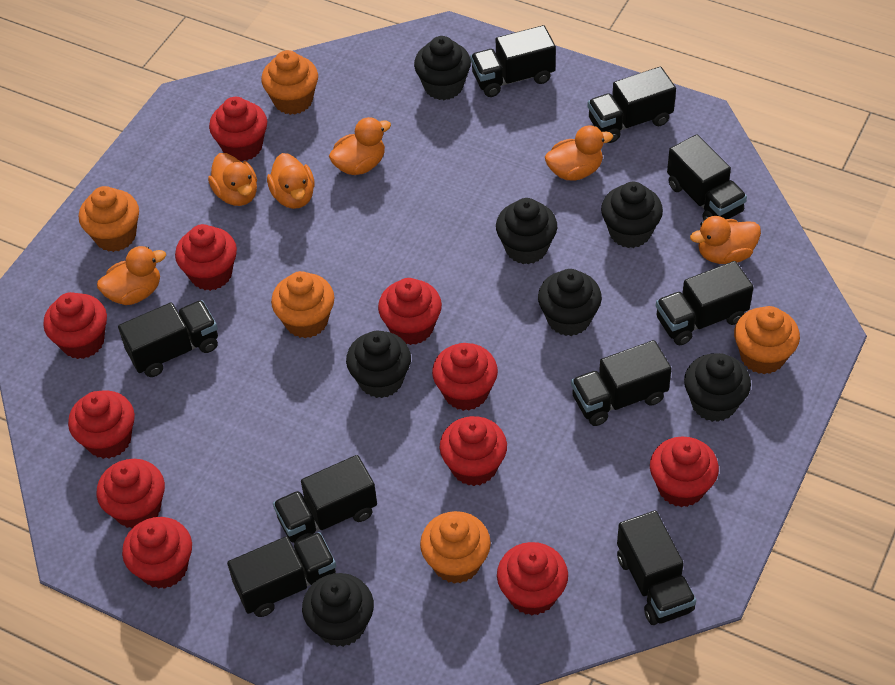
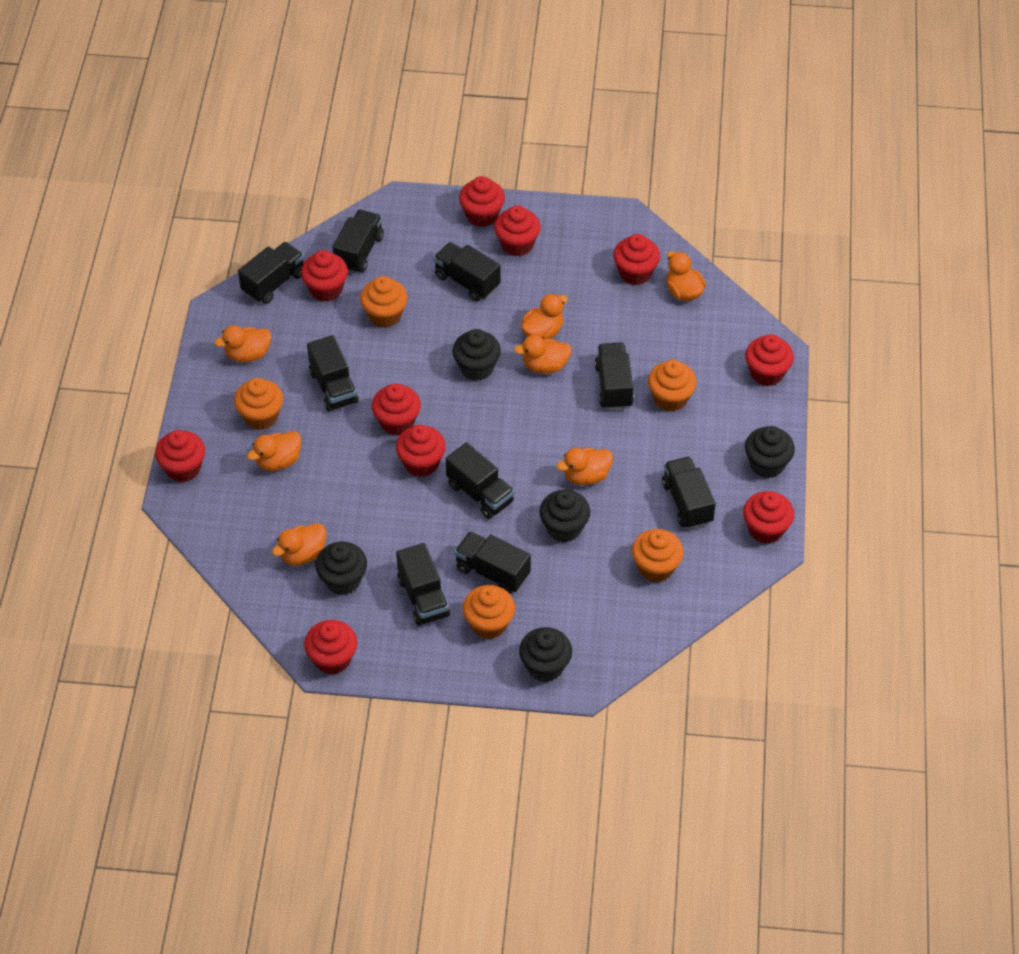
black cupcake: 7 -> 5
orange duck: 6 -> 7
red cupcake: 11 -> 10

